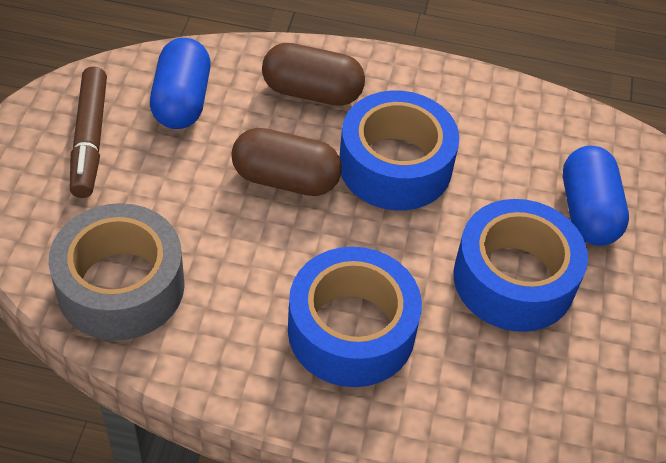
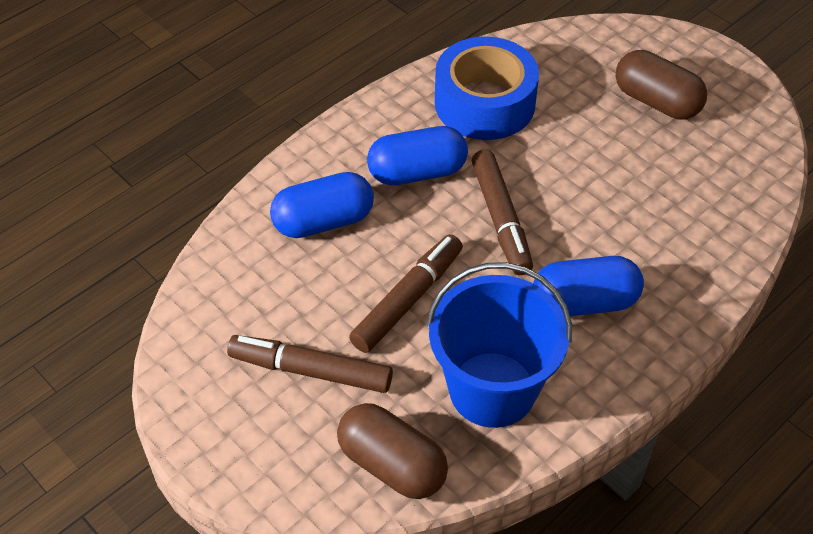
blue bucket: 0 -> 1
blue capsule: 2 -> 3
blue tape: 3 -> 1
brown marker: 1 -> 3
grey tape: 1 -> 0

